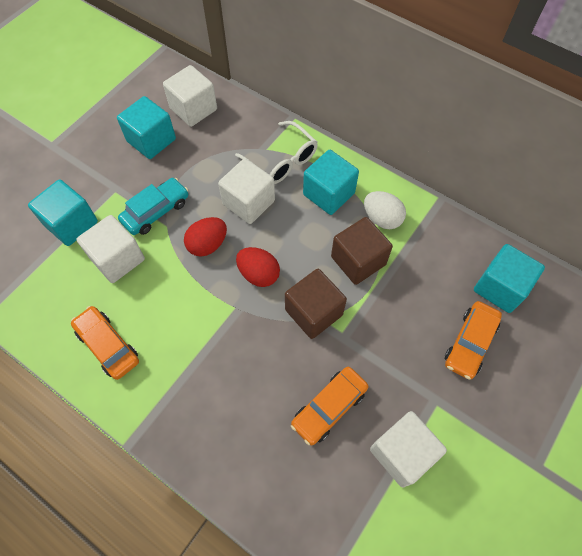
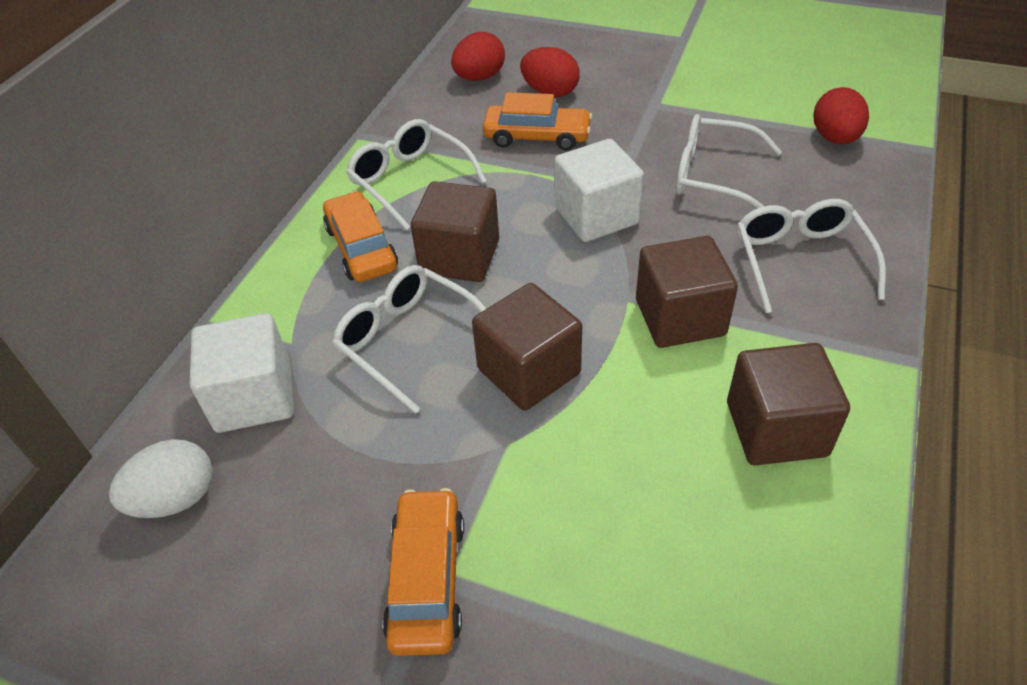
brown cube: 2 -> 4
red egg: 2 -> 3
turquoise car: 1 -> 0
turquoise cube: 4 -> 0
white cube: 4 -> 2
white glasses: 1 -> 4

